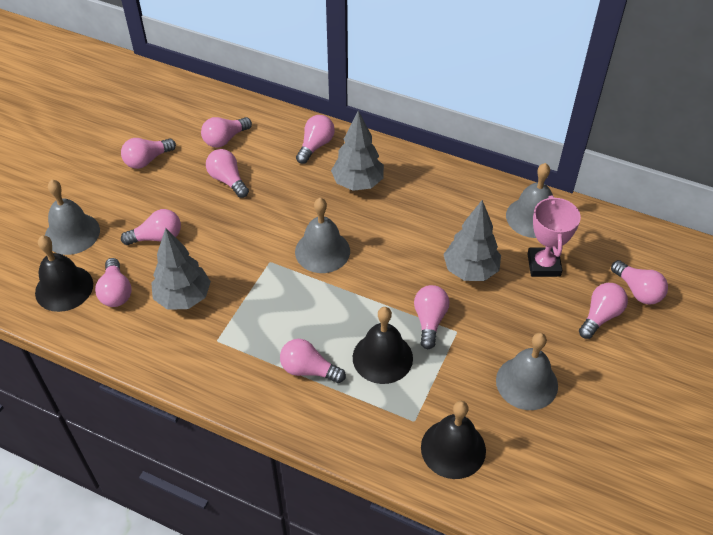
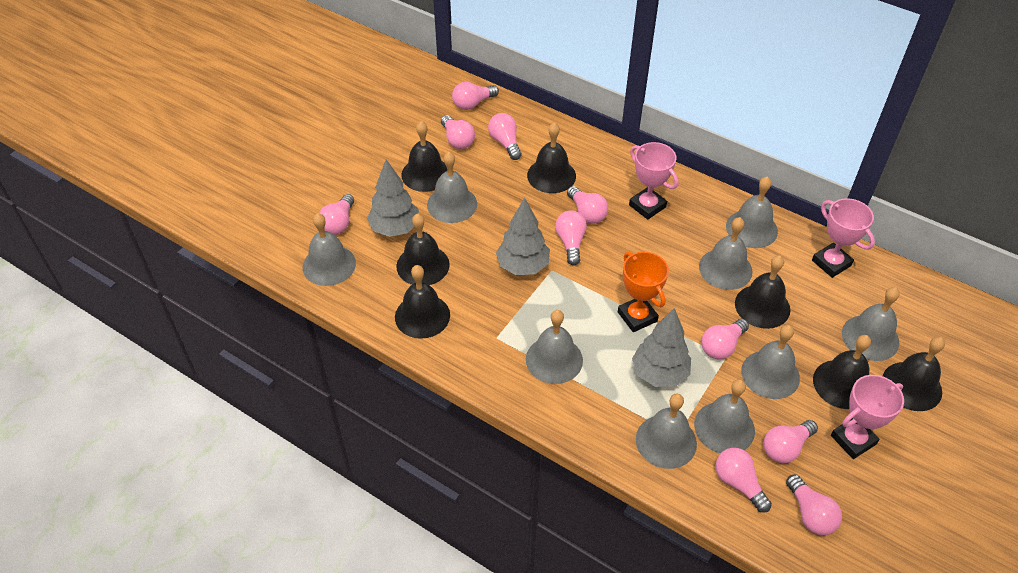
black bell: 3 -> 7
grey bell: 4 -> 9
orange trophy: 0 -> 1
pink trophy: 1 -> 3

